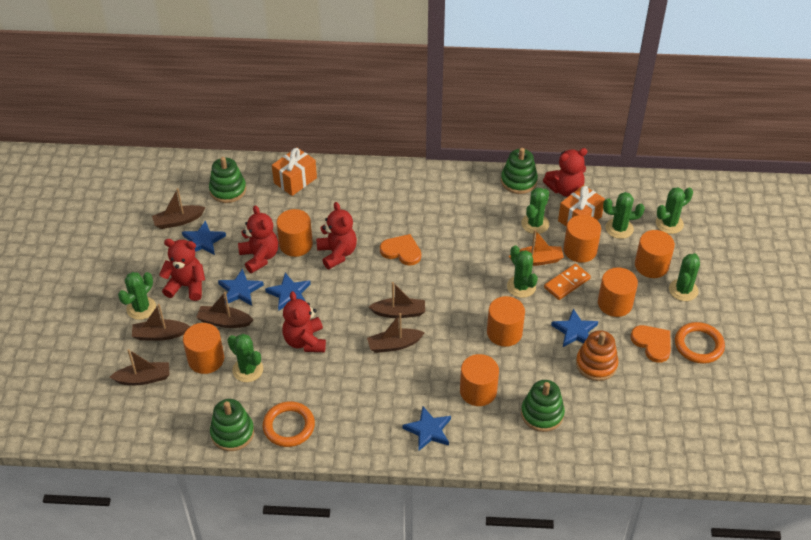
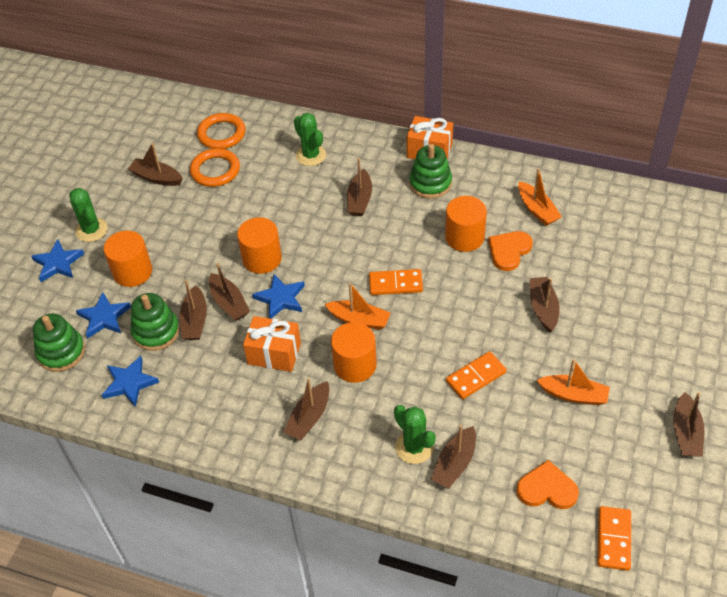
blue star: 5 -> 4
brown boat: 6 -> 8
green cactus: 7 -> 3
green stacking toy: 4 -> 3
orange boat: 1 -> 3
orange cylinder: 7 -> 4
orange domino: 1 -> 3
orange stacking toy: 1 -> 0
red teddy bear: 5 -> 0

